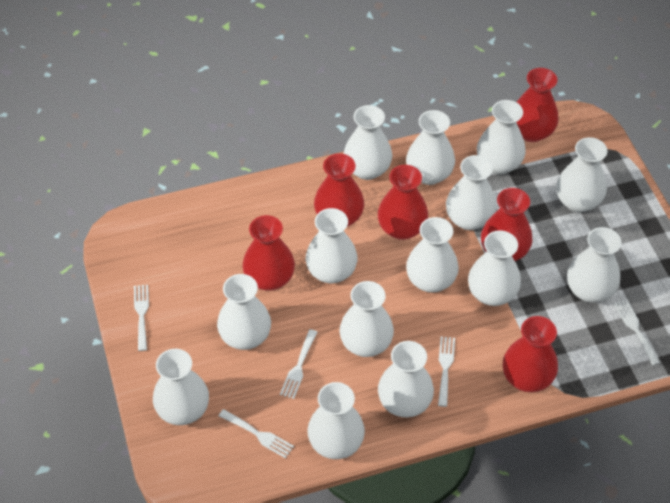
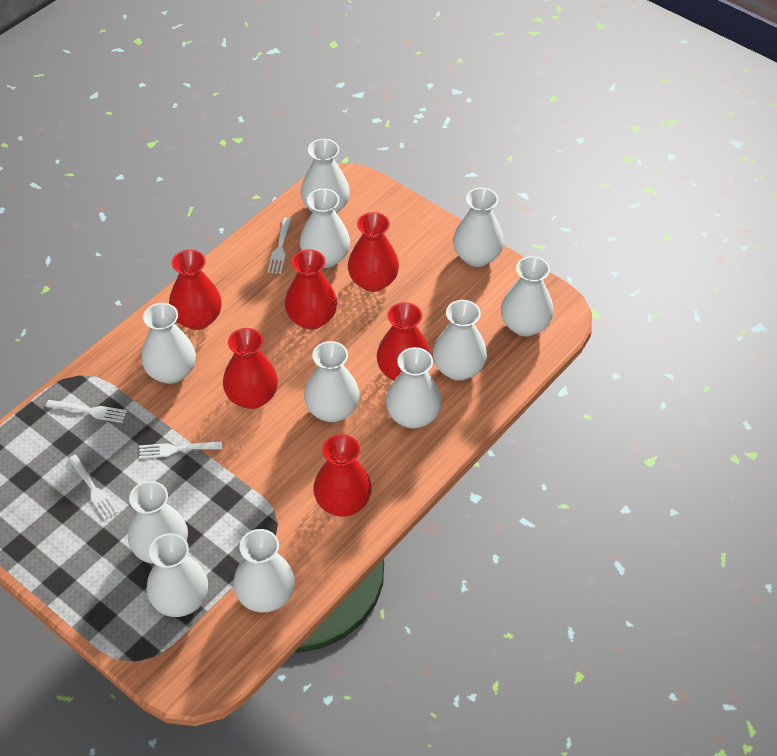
white fork: 5 -> 4
white vase: 14 -> 11

